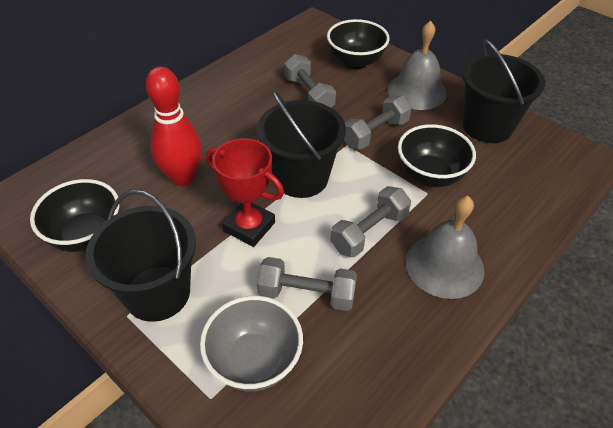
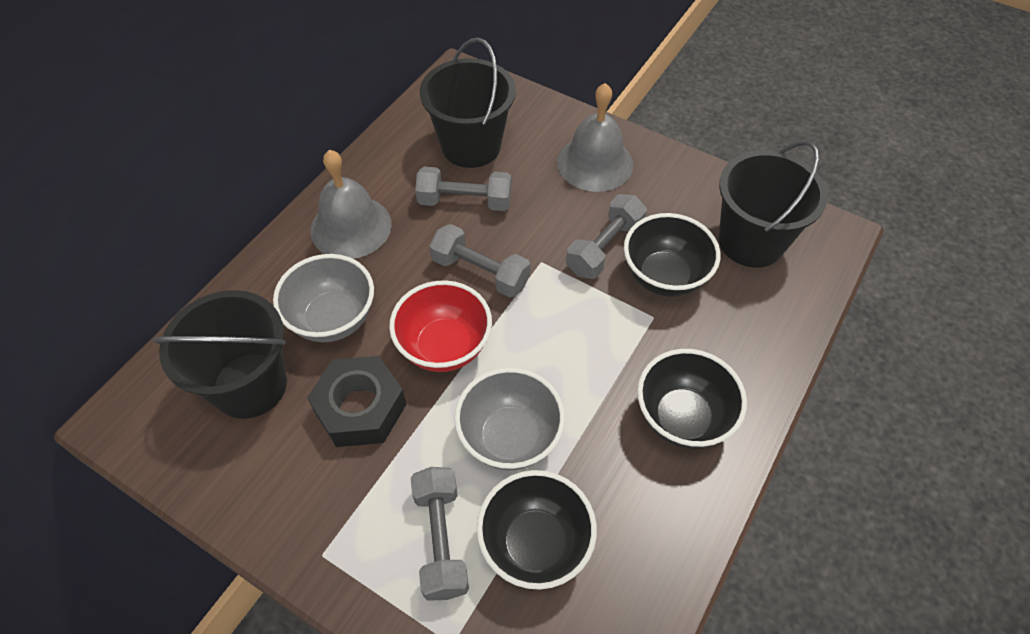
black nut: 0 -> 1
grey bowl: 1 -> 2
red bowl: 0 -> 1
red bowling pin: 1 -> 0
red trophy: 1 -> 0

